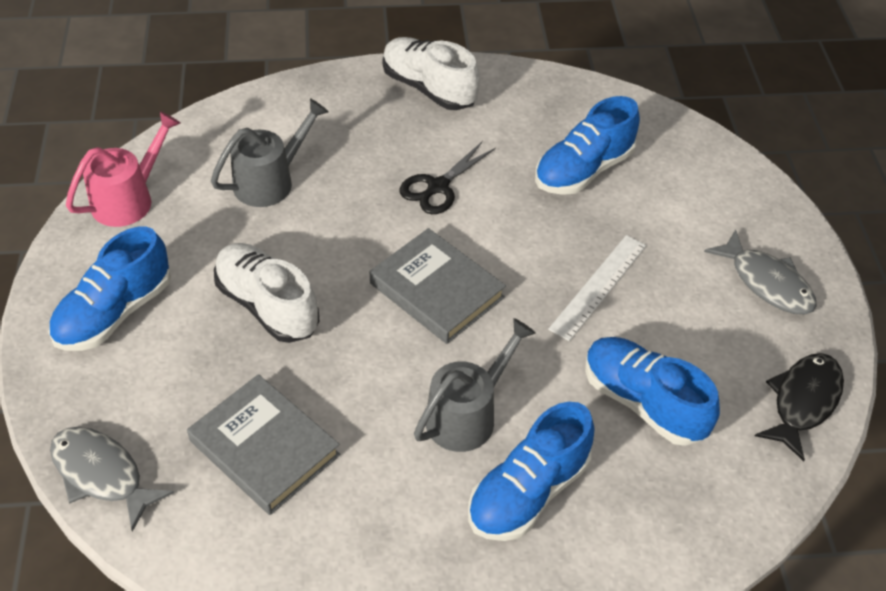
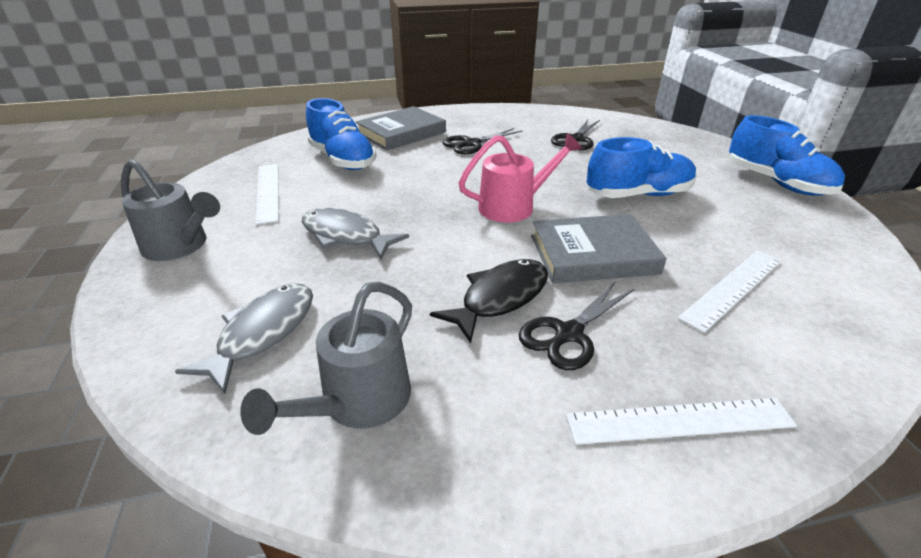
black scissors: 1 -> 3
blue shoe: 4 -> 3
white ruler: 1 -> 3
white shoe: 2 -> 0

